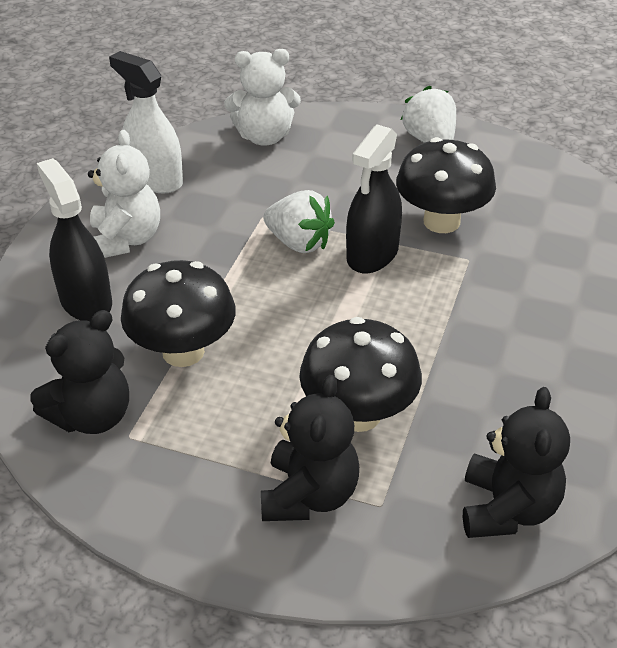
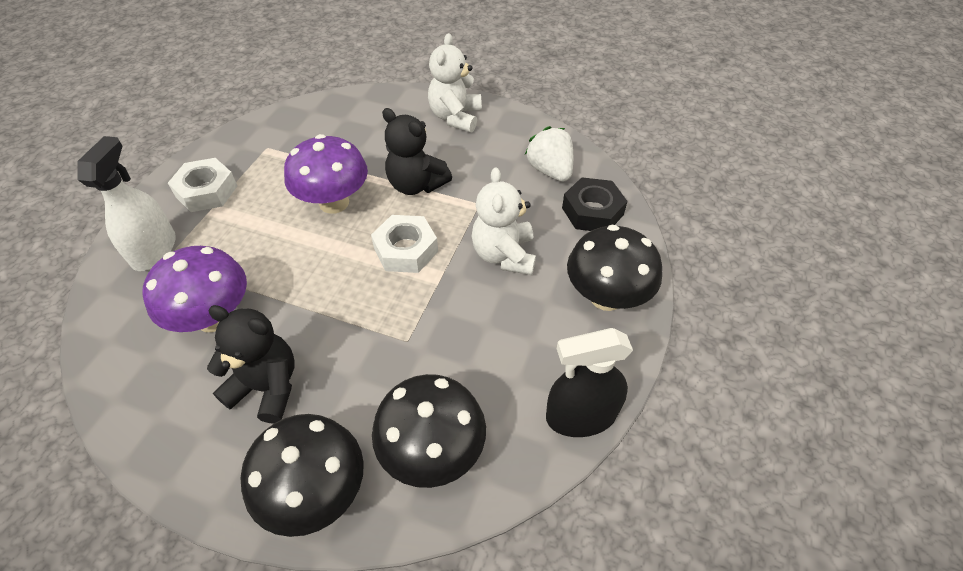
black nut: 0 -> 1
black spray bottle: 2 -> 1
black teddy bear: 3 -> 2
purple mushroom: 0 -> 2
white nut: 0 -> 2
white strawberry: 2 -> 1

